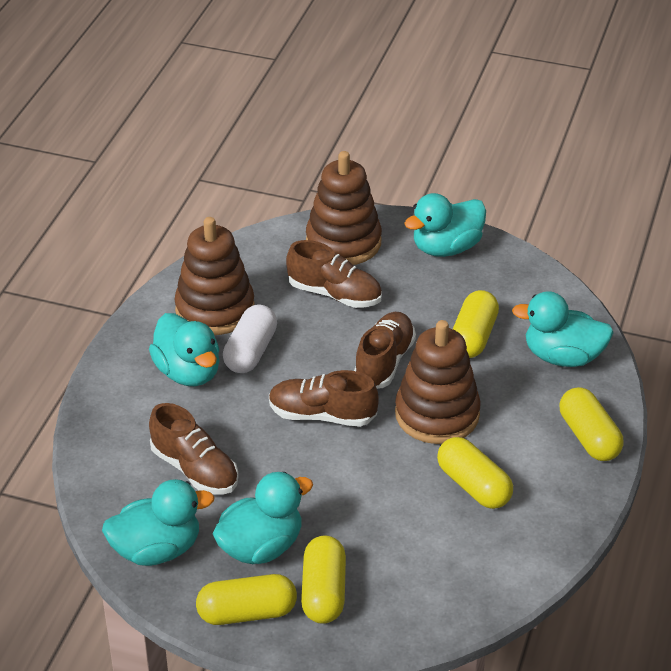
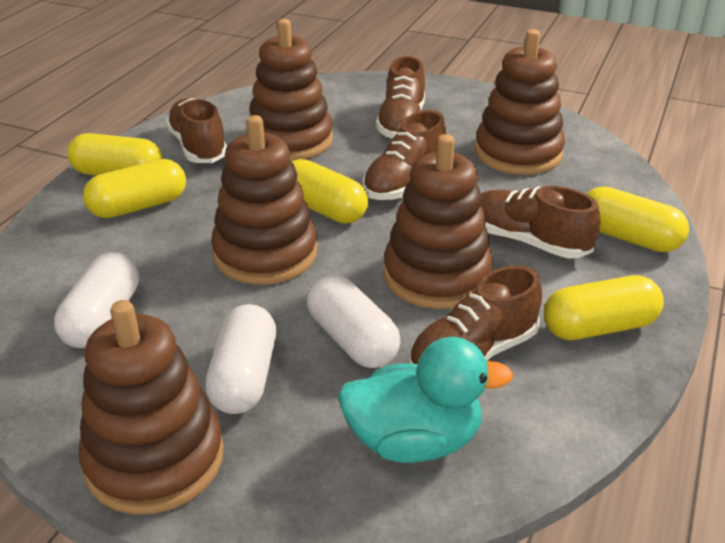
brown shoe: 4 -> 5
brown stacking toy: 3 -> 5
turquoise duck: 5 -> 1
white capsule: 1 -> 3

